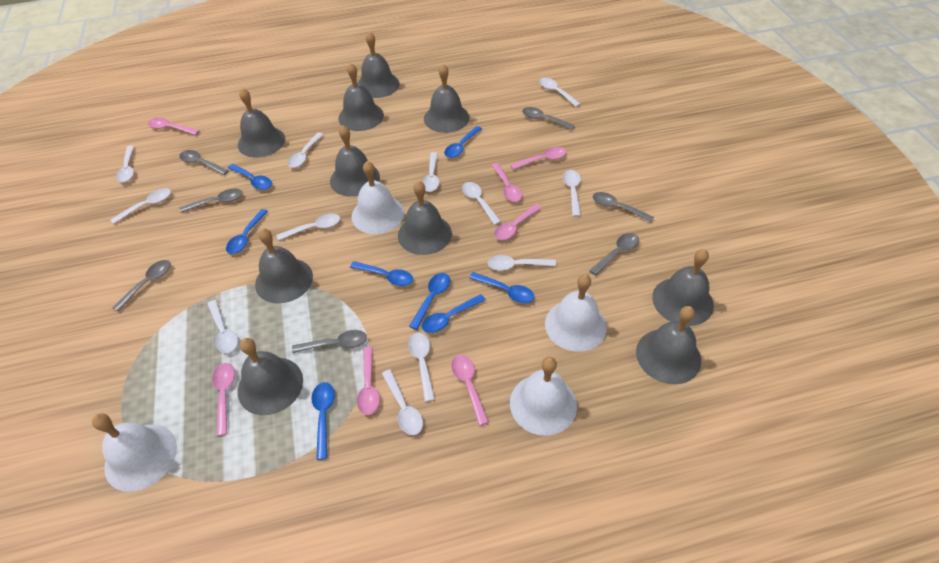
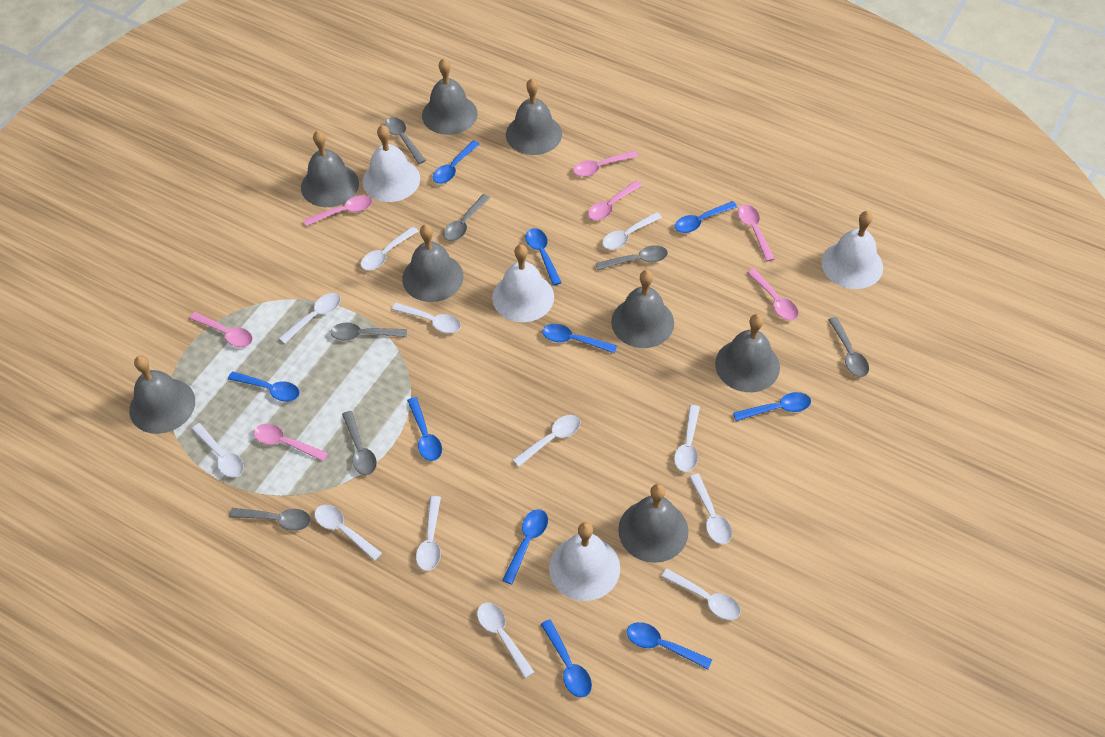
blue spoon: 8 -> 10
grey bell: 10 -> 8

